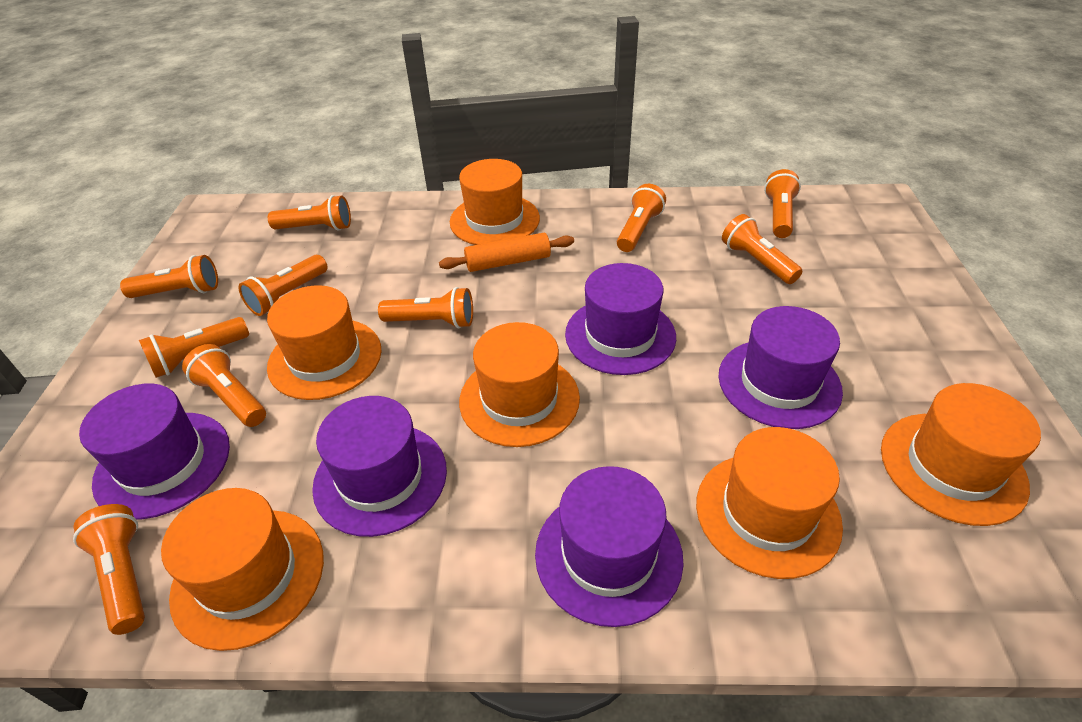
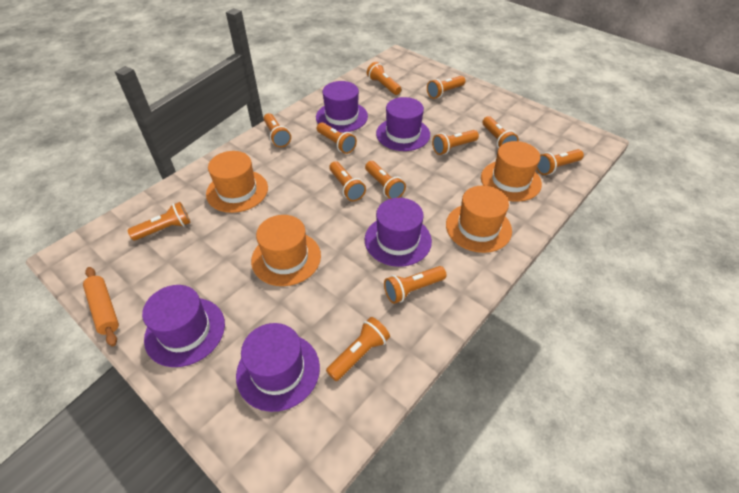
orange flashlight: 10 -> 12
orange hat: 6 -> 4

